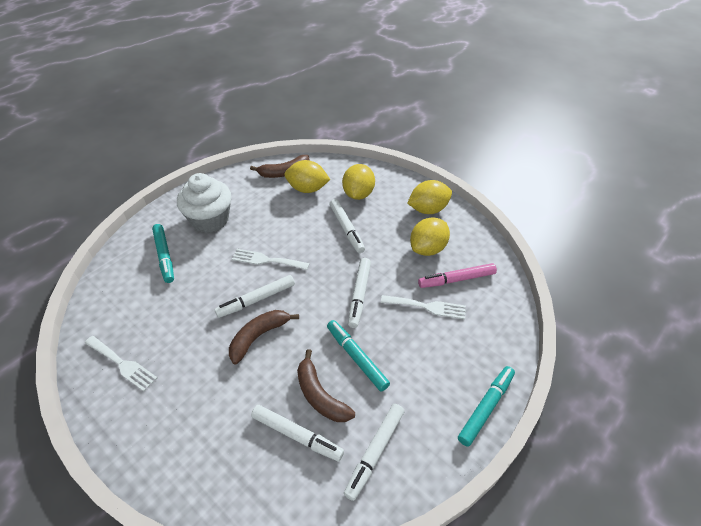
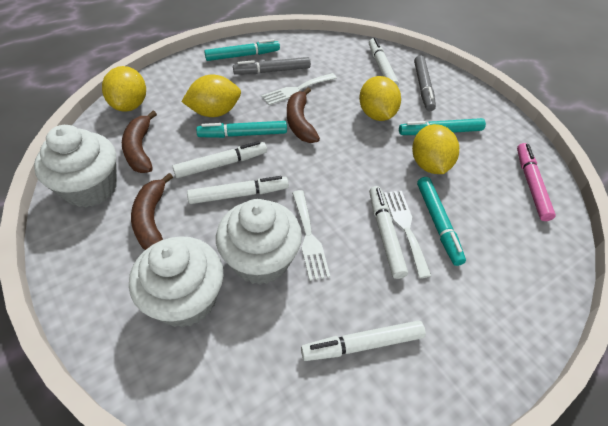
grey marker: 0 -> 2
turquoise marker: 3 -> 4
white cupcake: 1 -> 3

